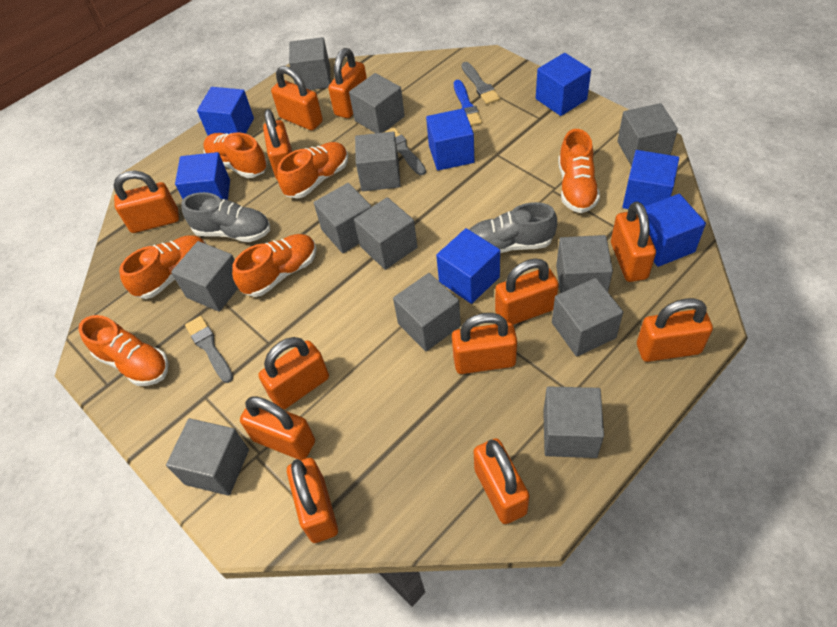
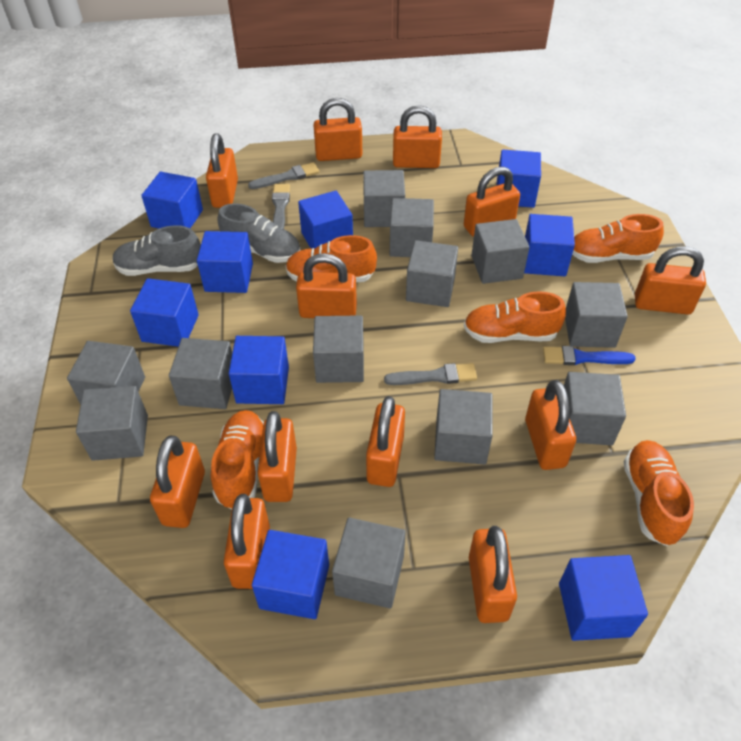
blue cube: 7 -> 9
orange shoe: 6 -> 5

